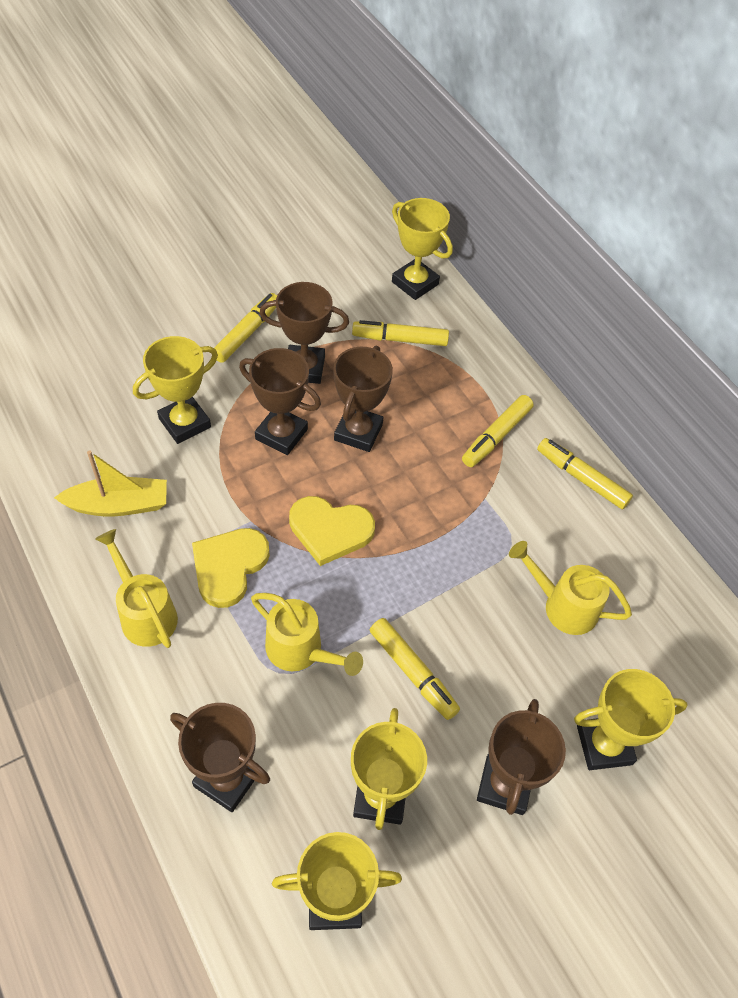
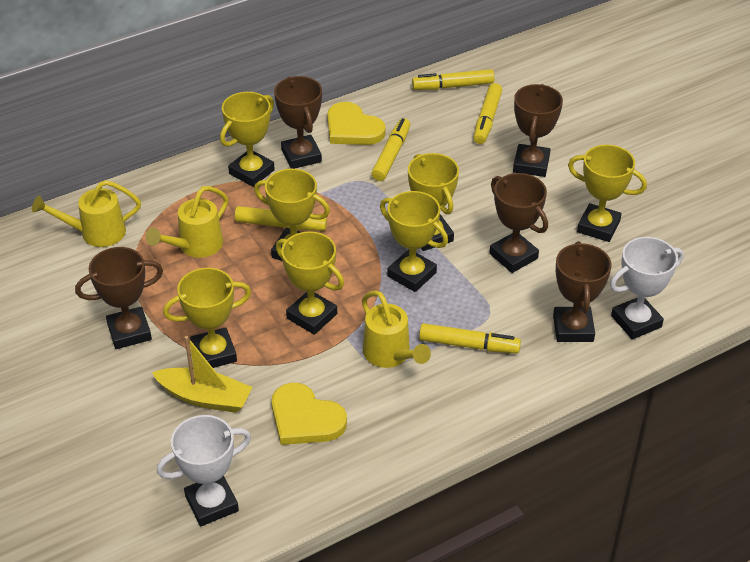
white trophy: 0 -> 2
yellow trophy: 5 -> 7

